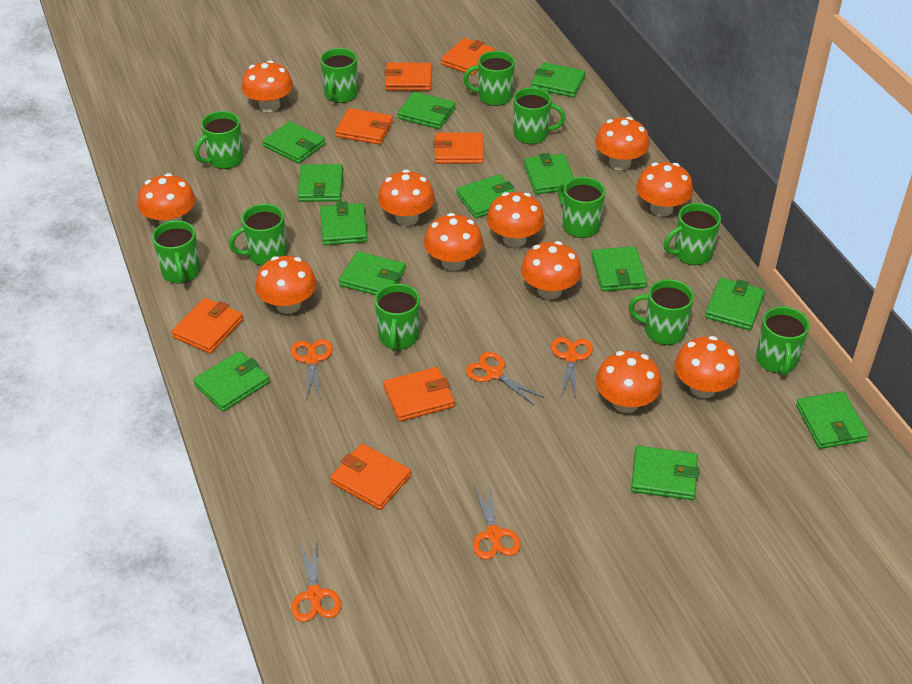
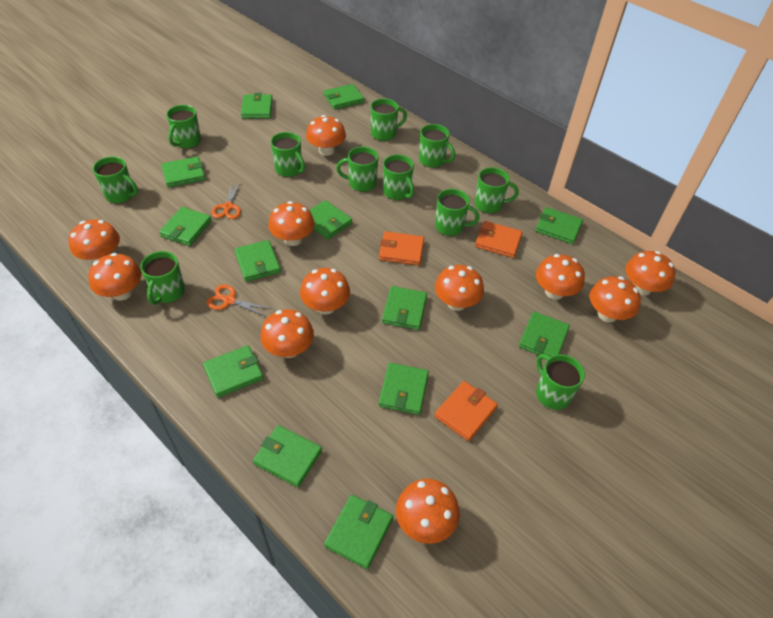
orange scissors: 5 -> 2
orange wallet: 7 -> 3

